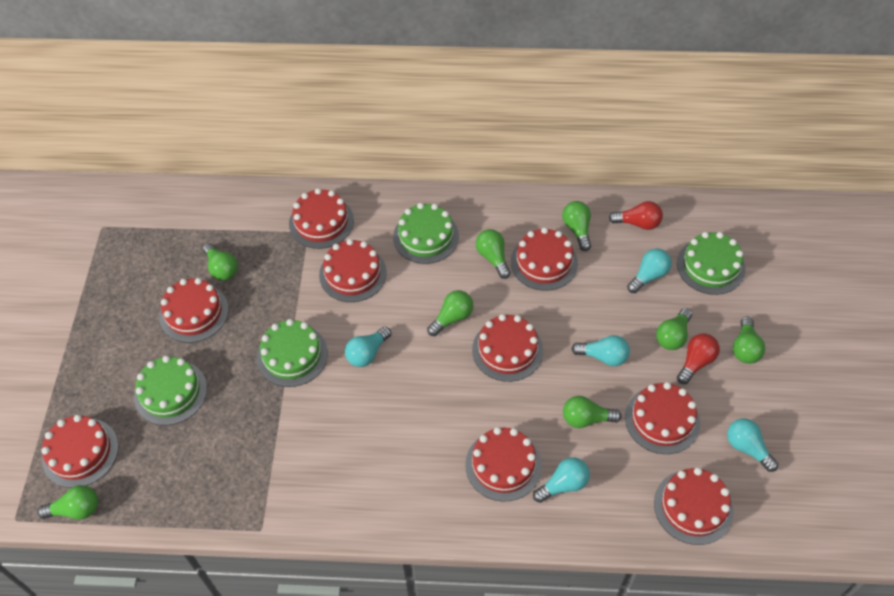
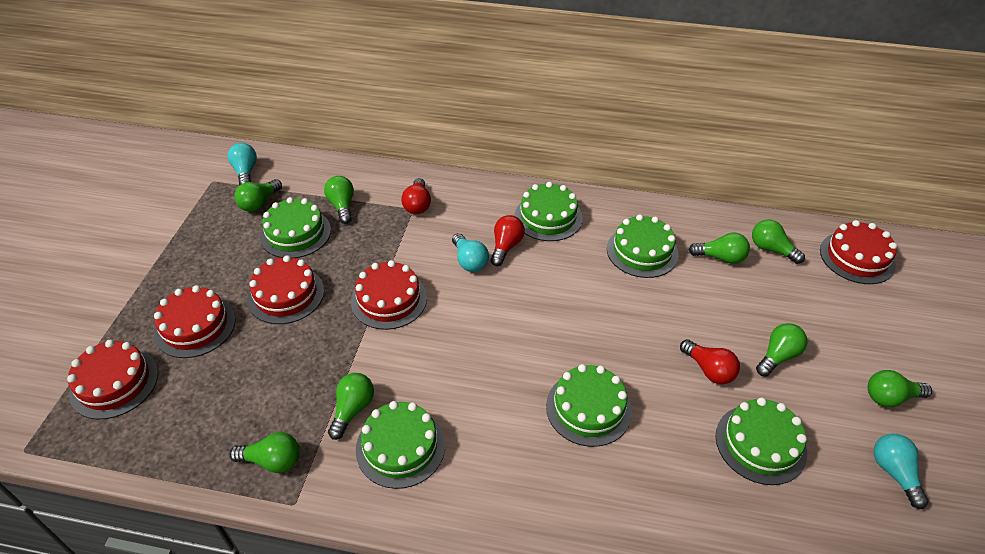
green cake: 4 -> 6
red cake: 9 -> 5
red light bulb: 2 -> 3
turquoise light bulb: 5 -> 3

